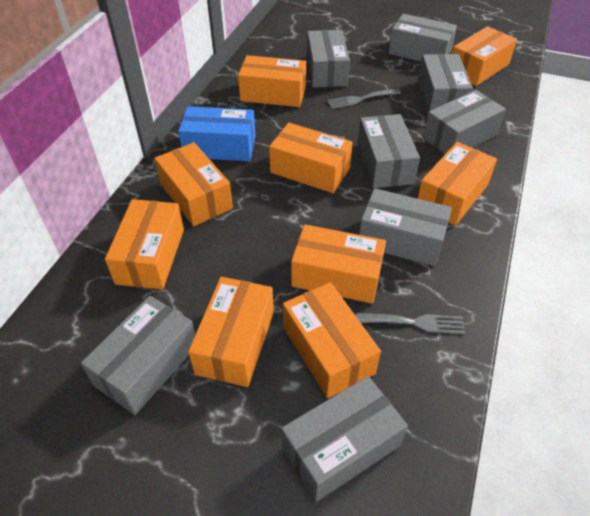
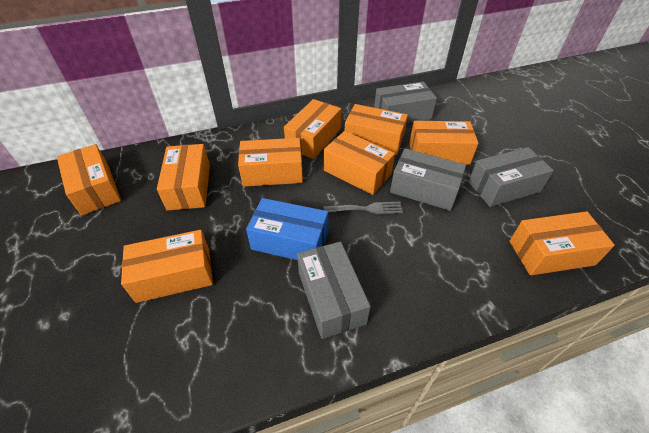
grey box: 8 -> 4
grey fork: 2 -> 1

